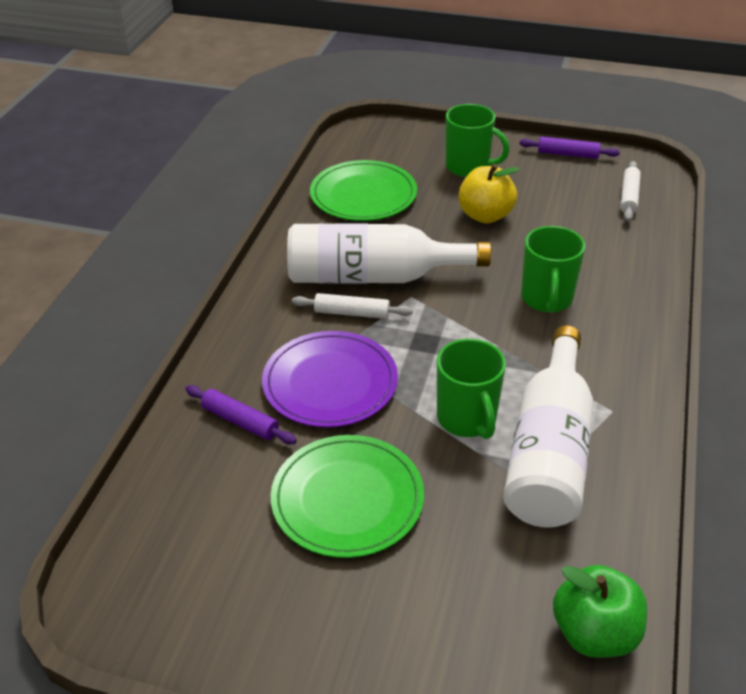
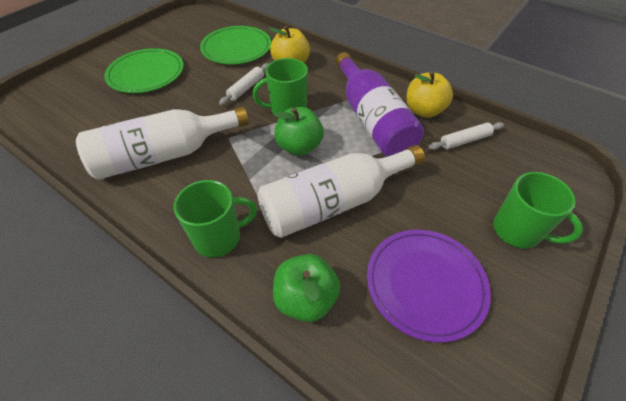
green apple: 1 -> 2
purple bottle: 0 -> 1
purple rolling pin: 2 -> 0
yellow apple: 1 -> 2

